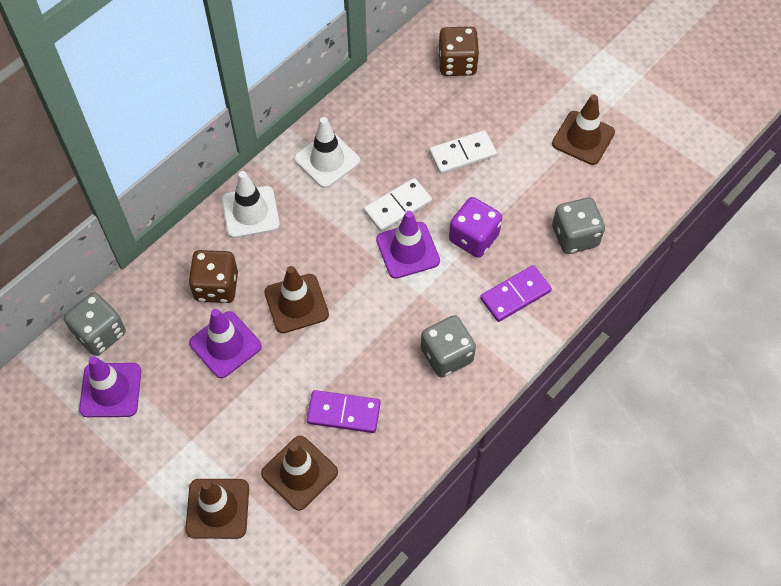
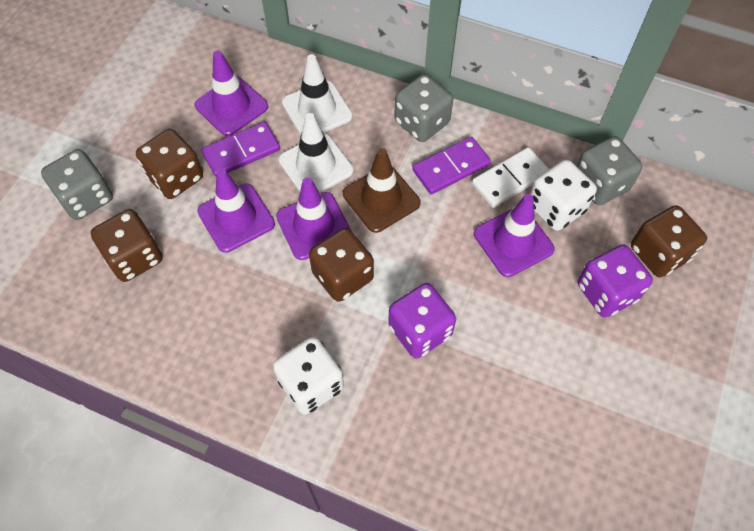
brown dice: 2 -> 4
brown traffic cone: 4 -> 1
purple dice: 1 -> 2
purple traffic cone: 3 -> 4
white dice: 0 -> 2
white domino: 2 -> 1

